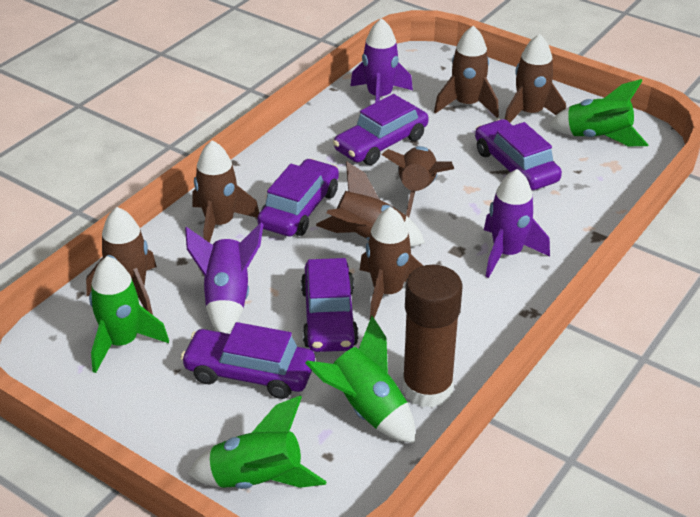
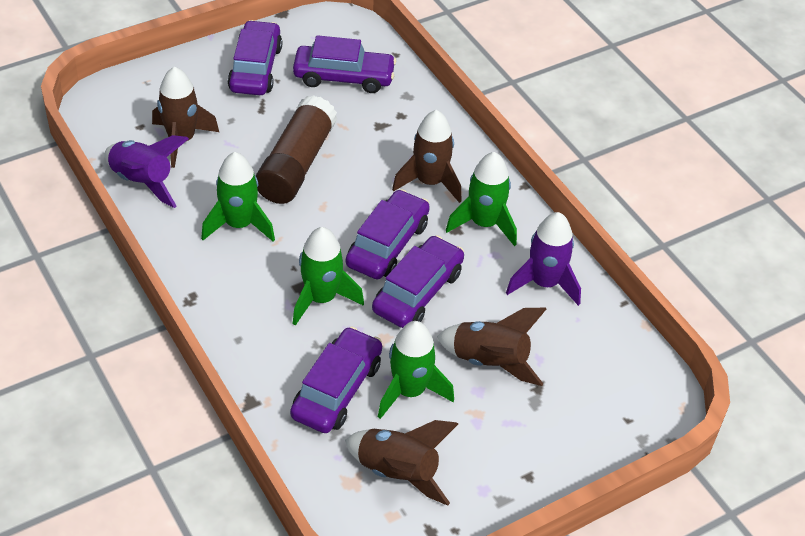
brown rocket: 7 -> 4
purple rocket: 3 -> 2

